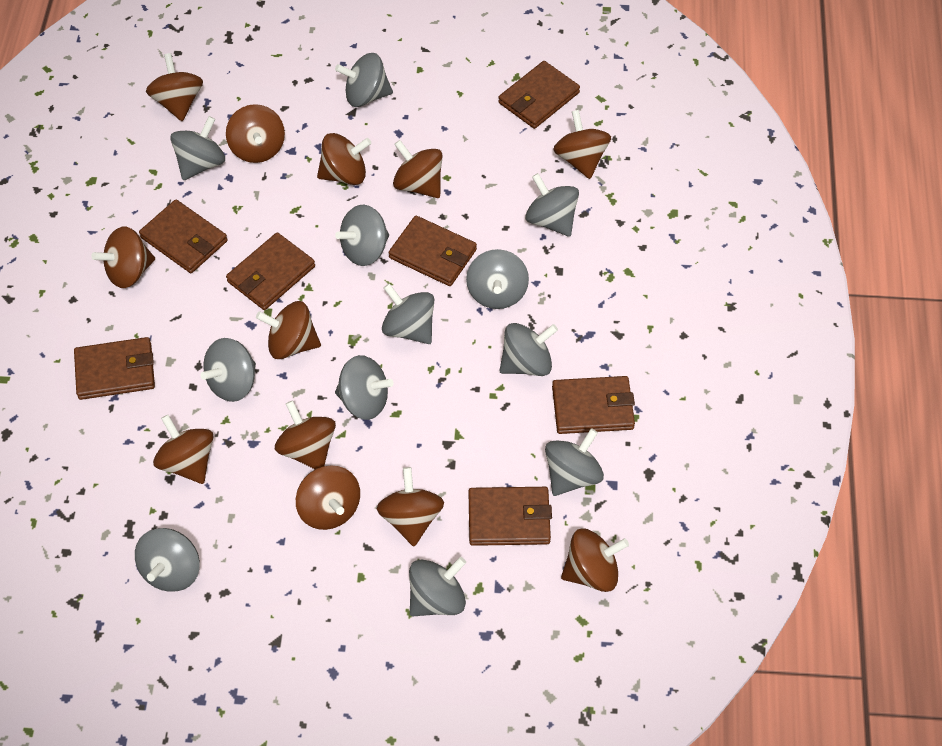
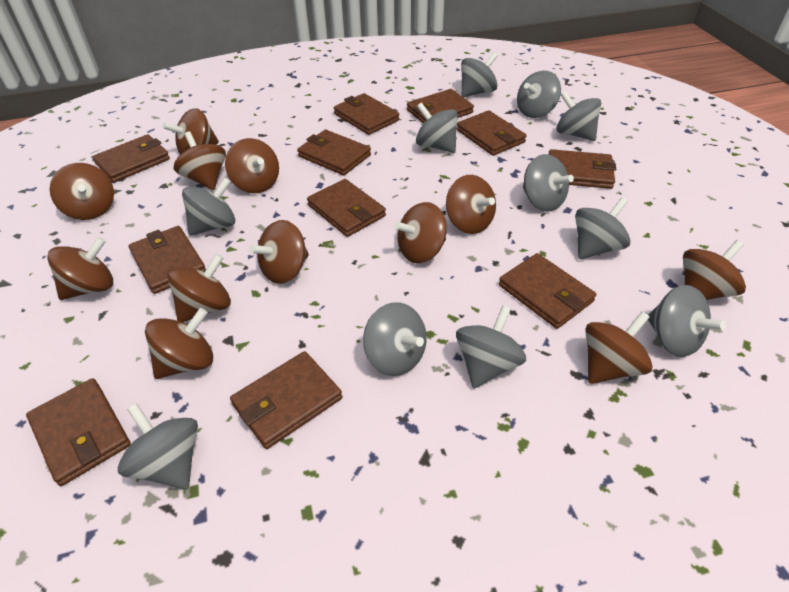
brown wallet: 7 -> 11
grey spinning top: 12 -> 11

